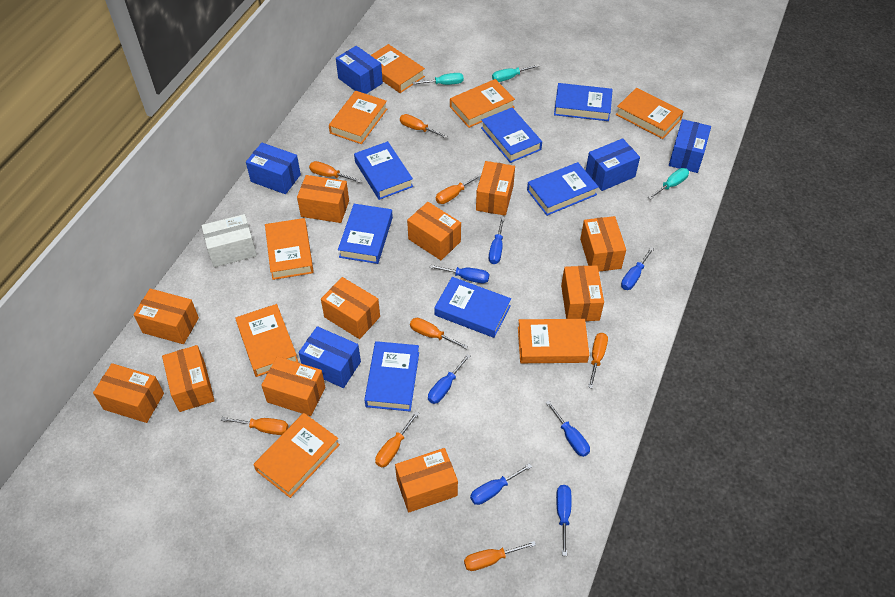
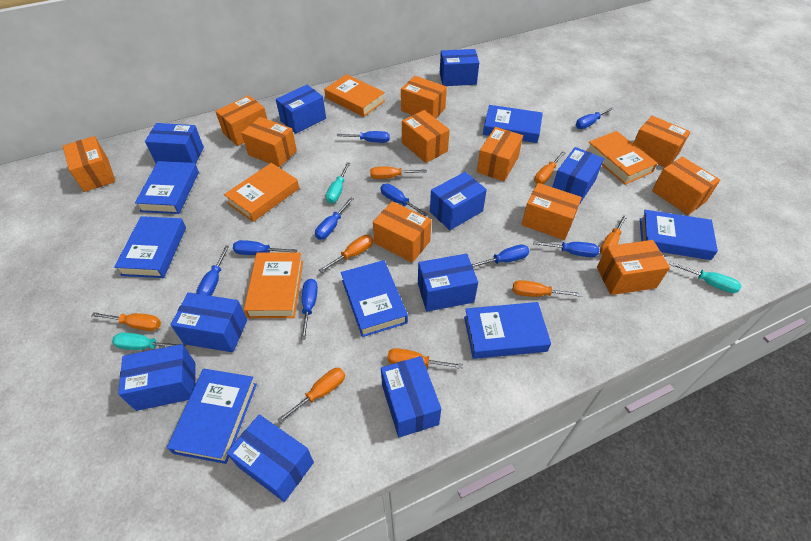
blue box: 5 -> 10
blue screwdriver: 7 -> 9
orange book: 8 -> 4
white box: 1 -> 0

